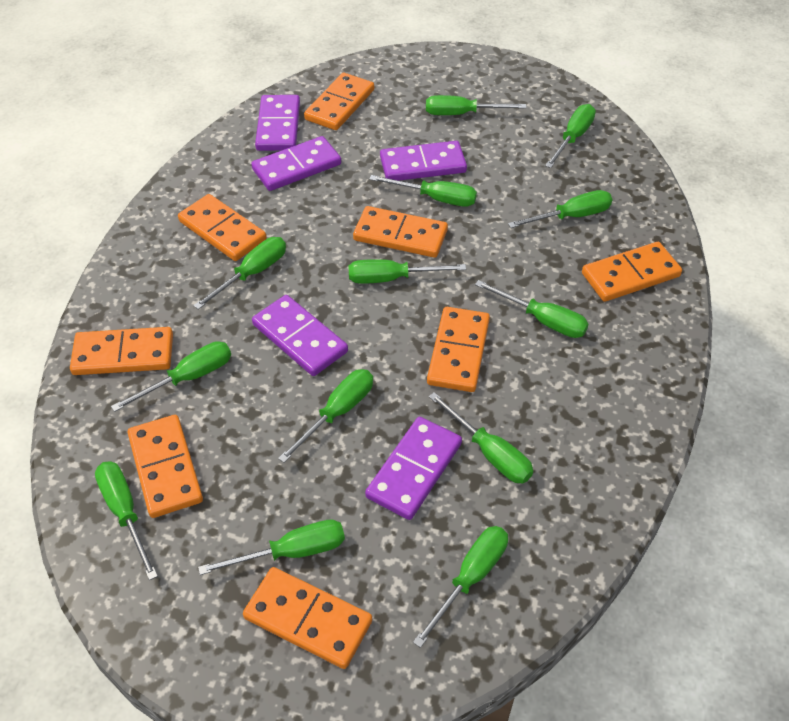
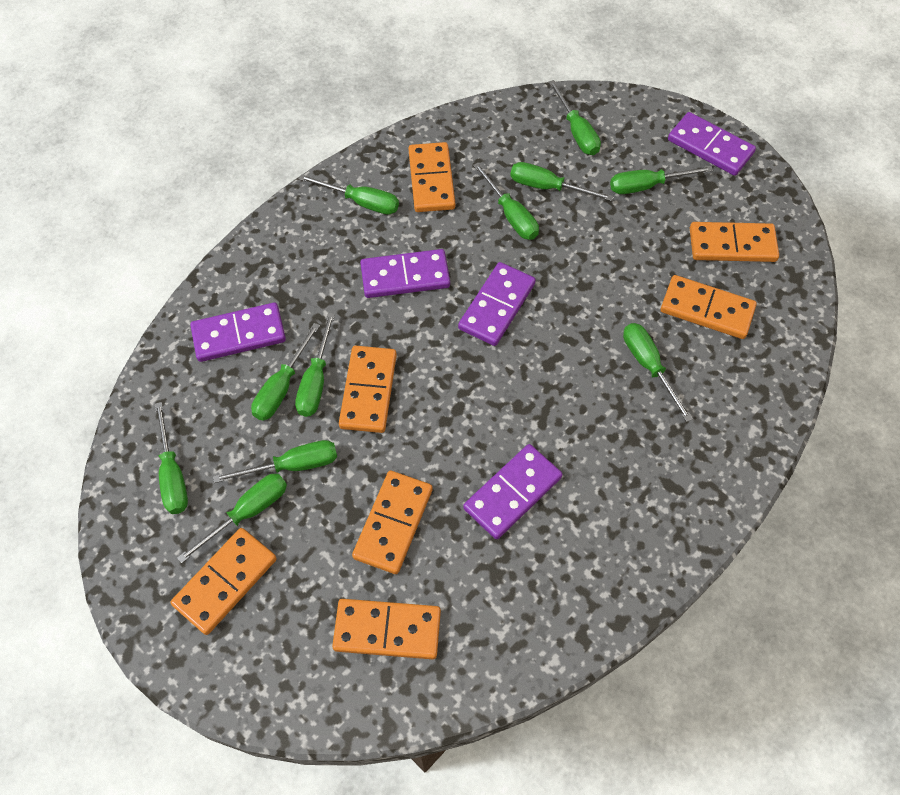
green screwdriver: 13 -> 11
orange domino: 8 -> 7

